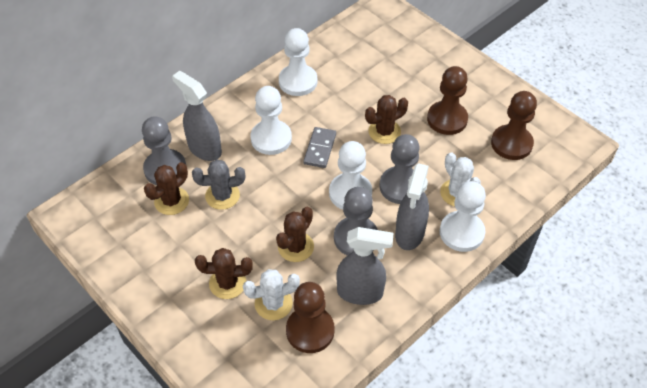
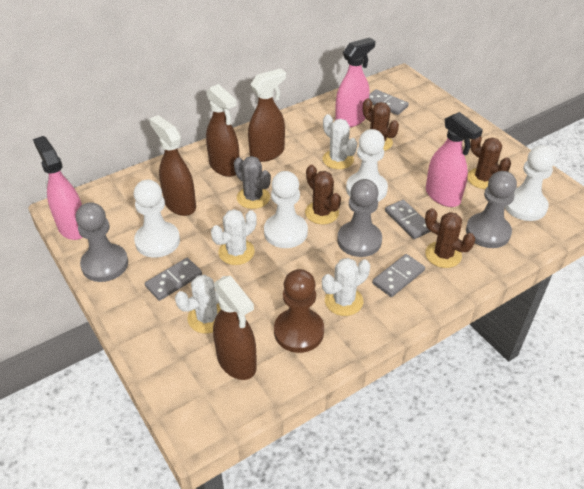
brown pawn: 3 -> 1
brown spray bottle: 0 -> 4
grey domino: 1 -> 4
grey spray bottle: 3 -> 0
pink spray bottle: 0 -> 3
white cactus: 2 -> 4

